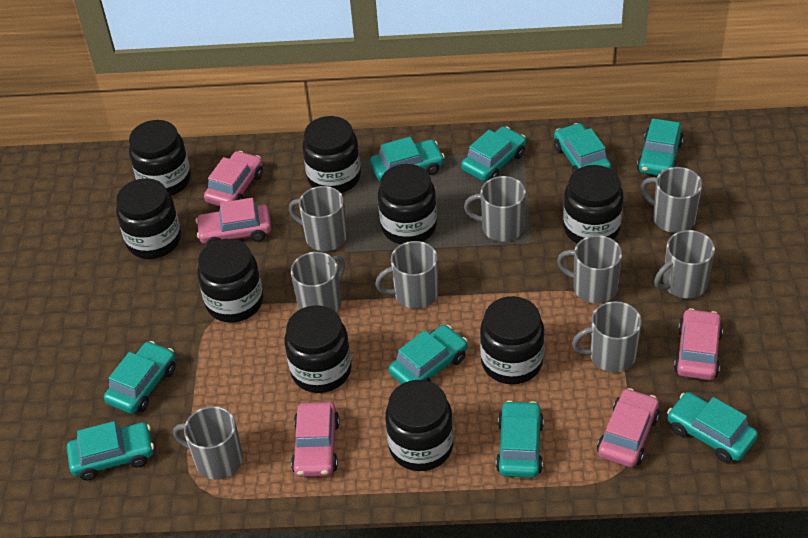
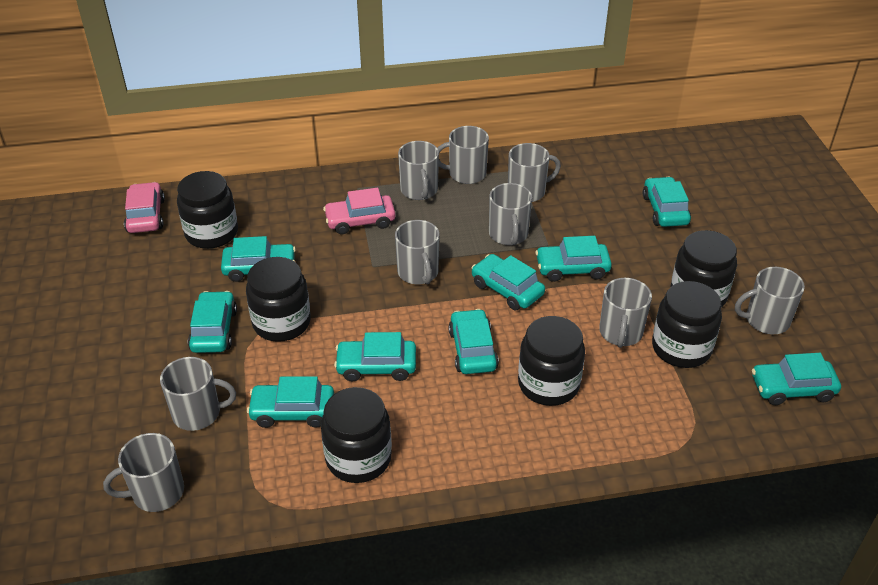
black jar: 9 -> 6
pink car: 5 -> 2

